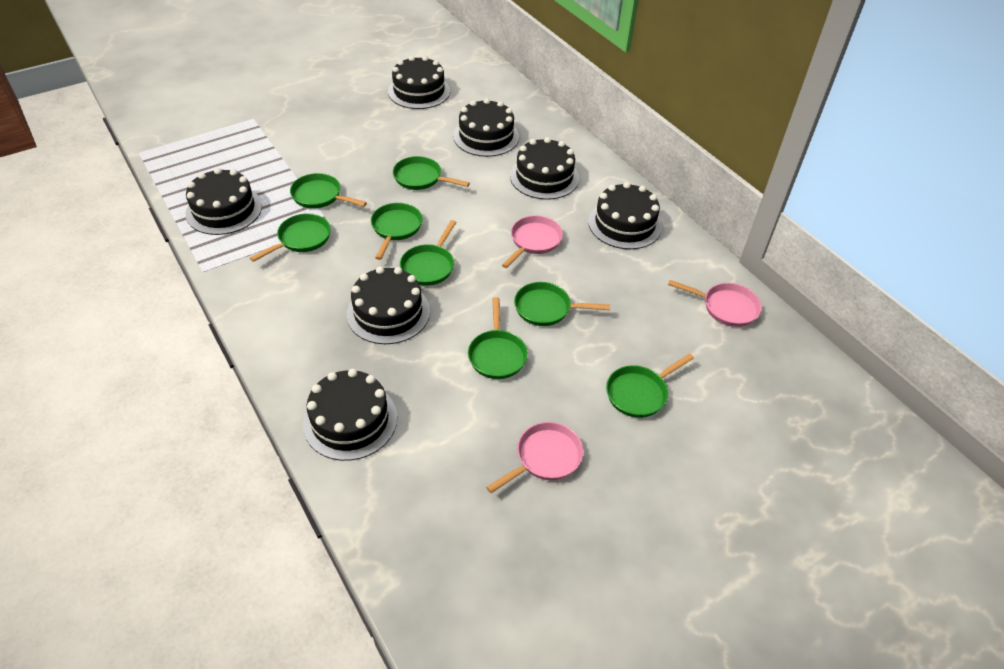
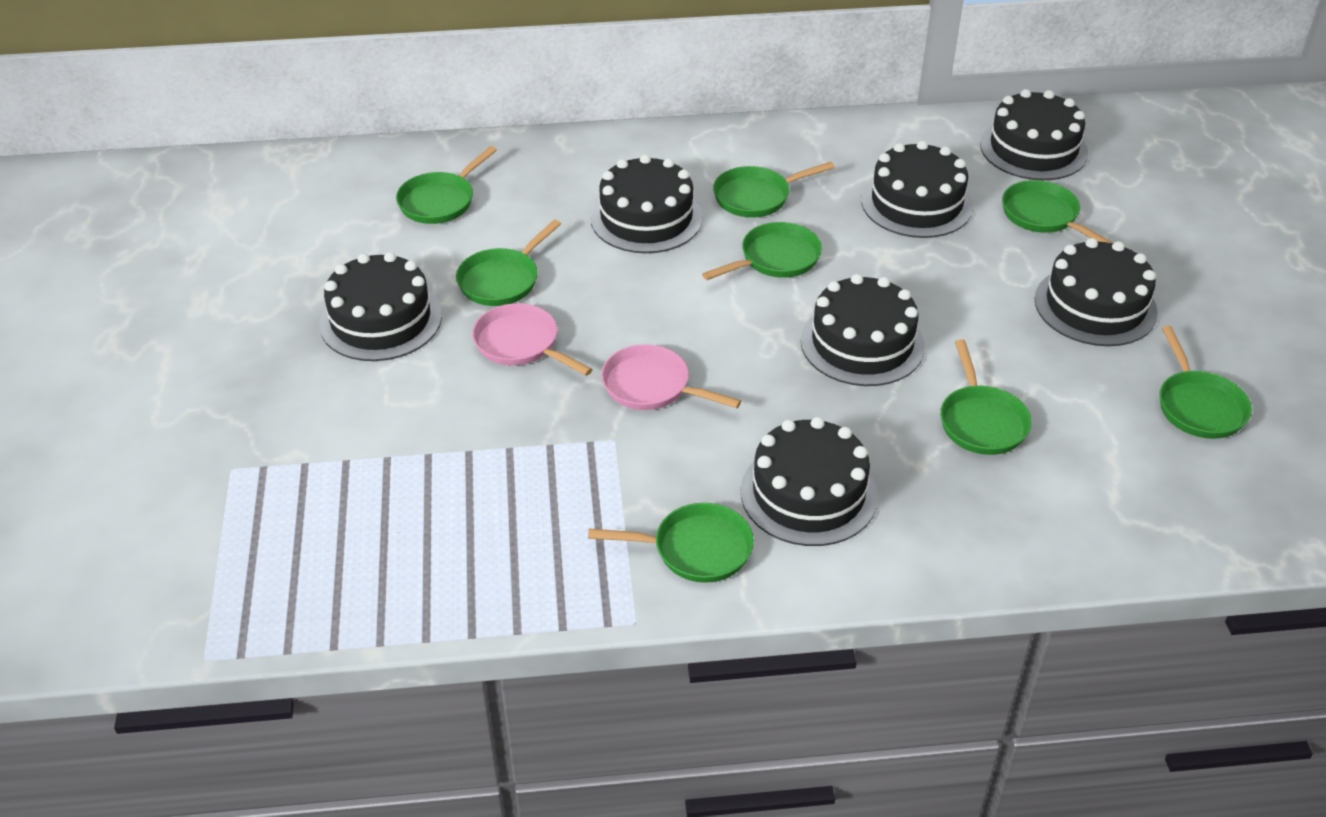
pink pan: 3 -> 2

